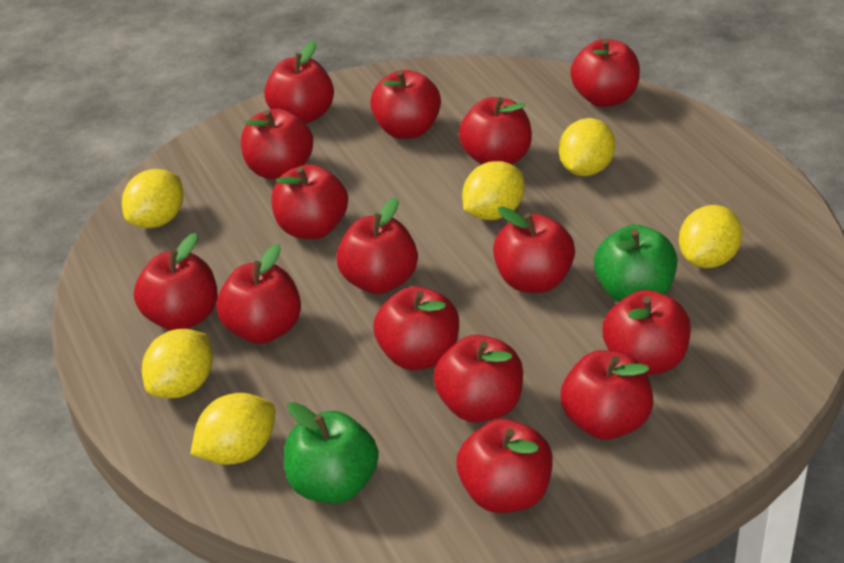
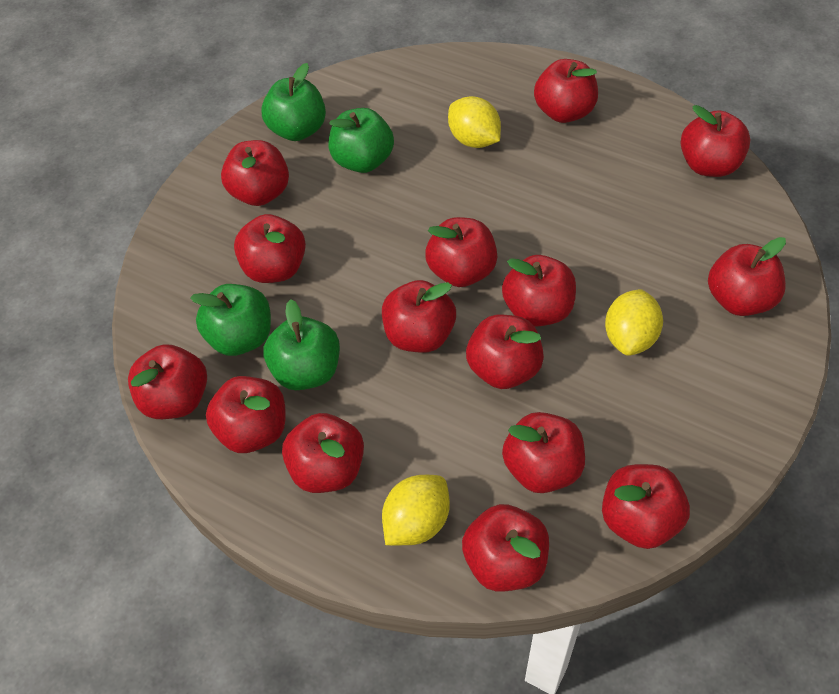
green apple: 2 -> 4
yellow lemon: 6 -> 3

